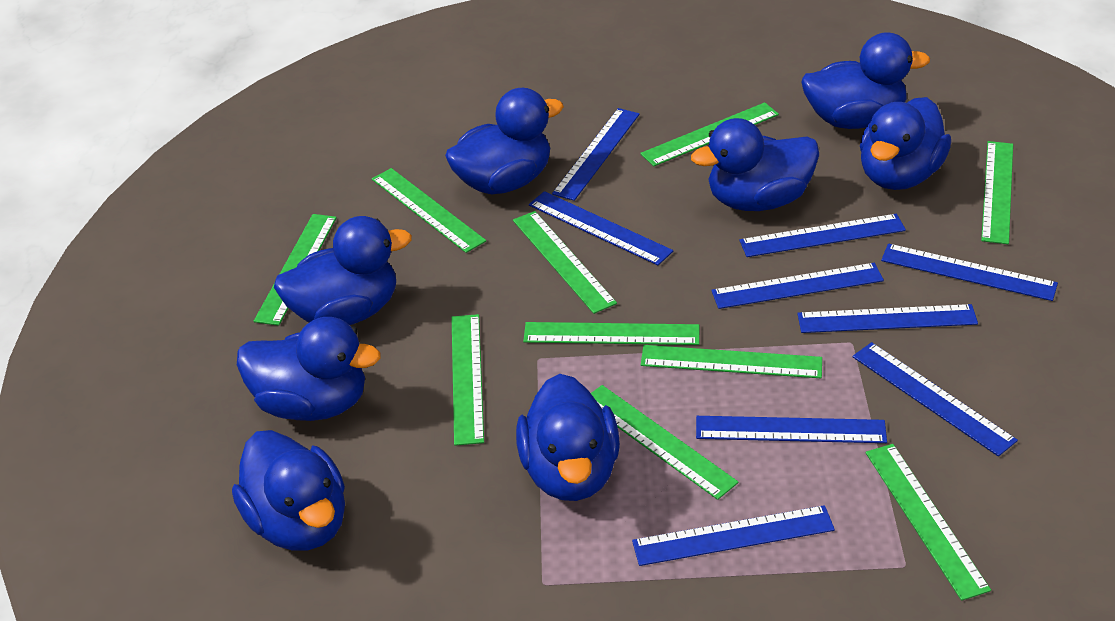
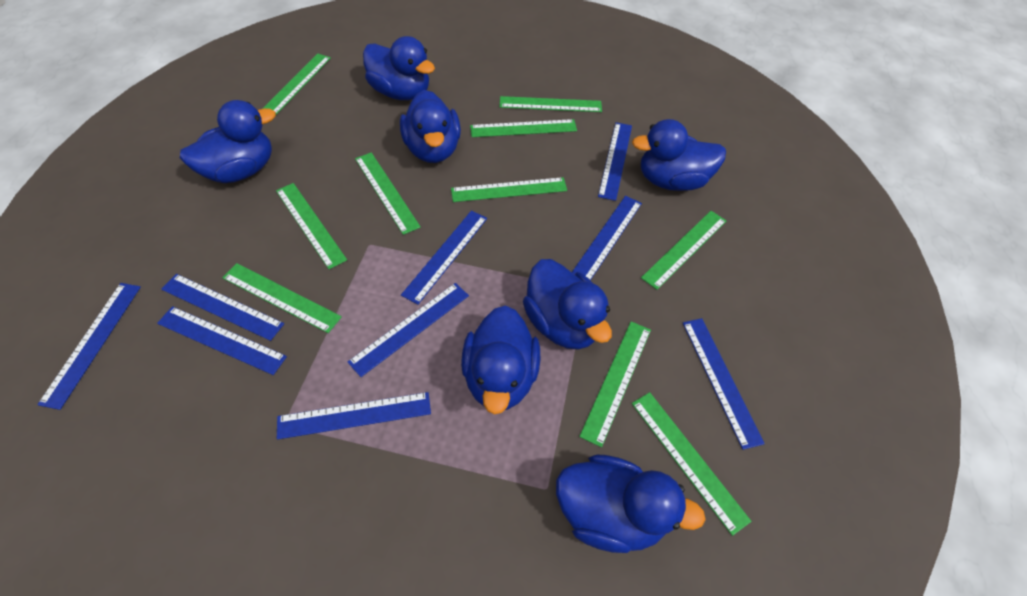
blue duck: 8 -> 7

